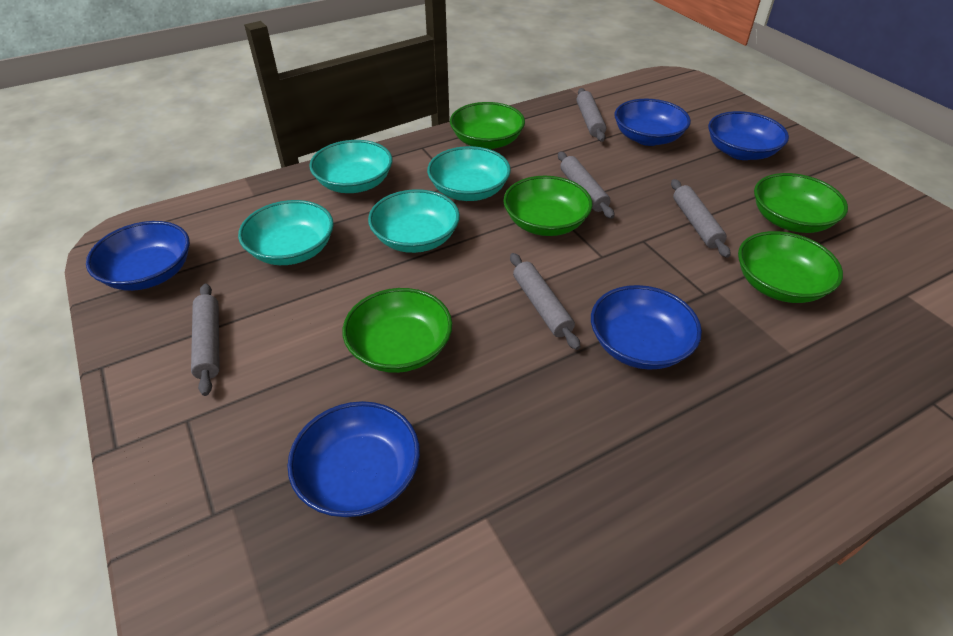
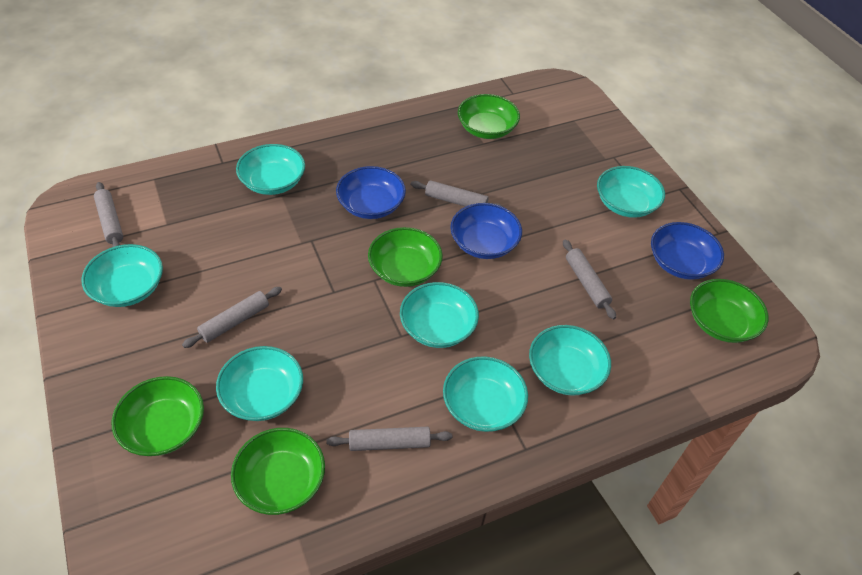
blue bowl: 5 -> 3
turquoise bowl: 4 -> 7

